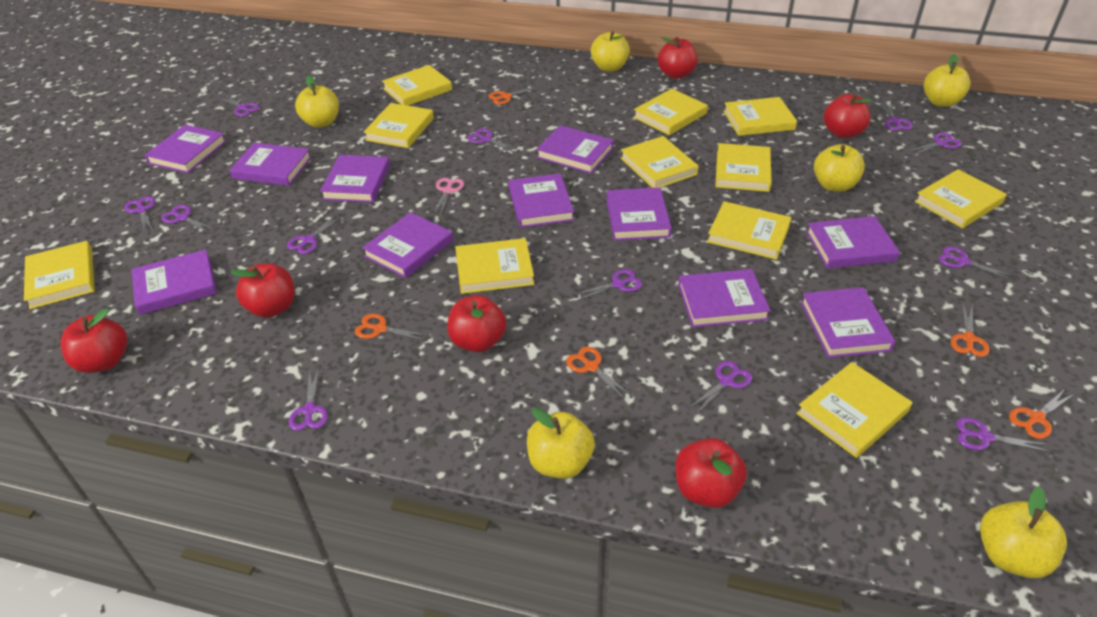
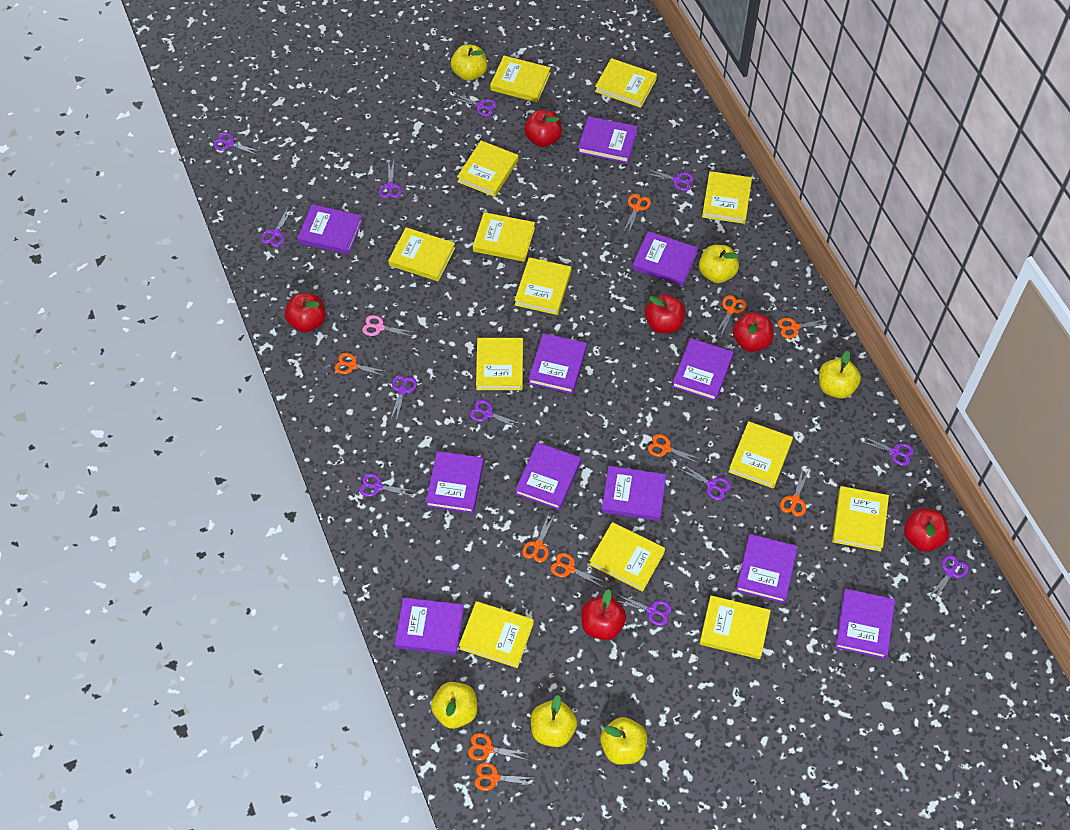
orange scissors: 5 -> 10
yellow book: 11 -> 13

